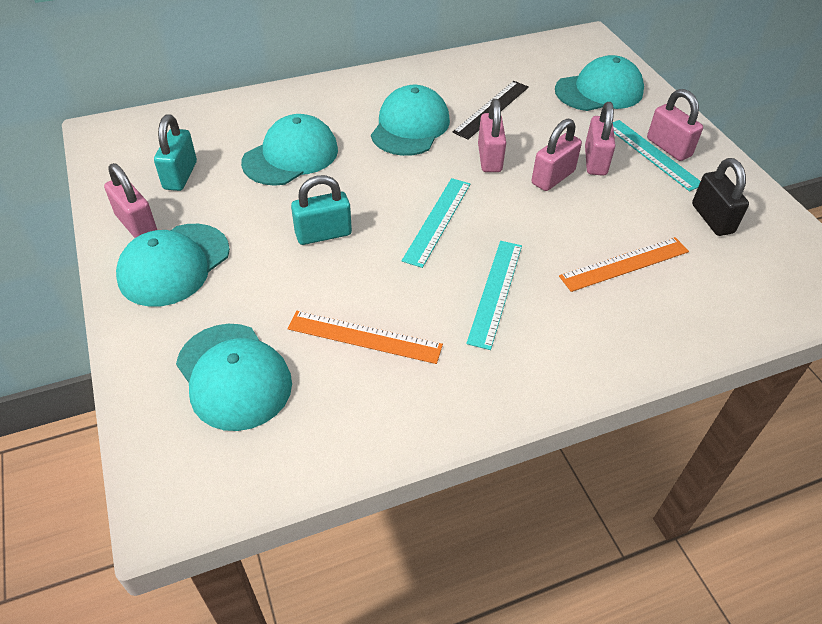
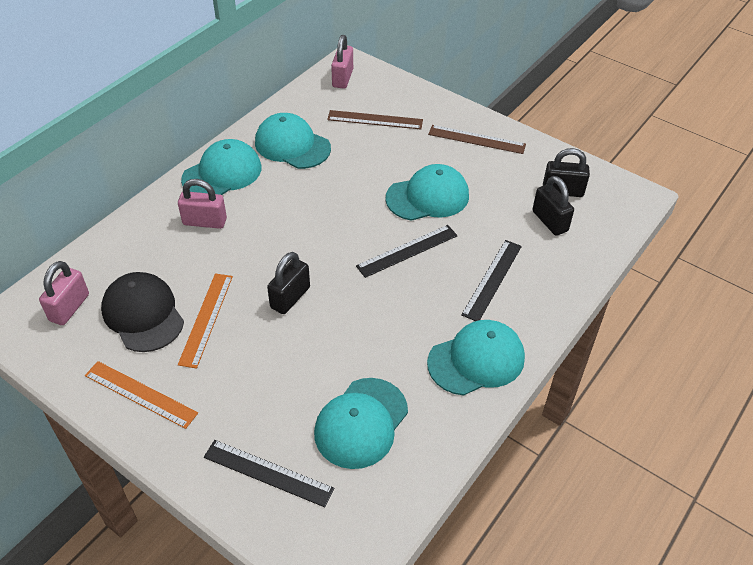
black cap: 0 -> 1
black padlock: 1 -> 3
black ruler: 1 -> 3
brown ruler: 0 -> 2
pink padlock: 5 -> 3
turquoise padlock: 2 -> 0
turquoise ruler: 3 -> 0

